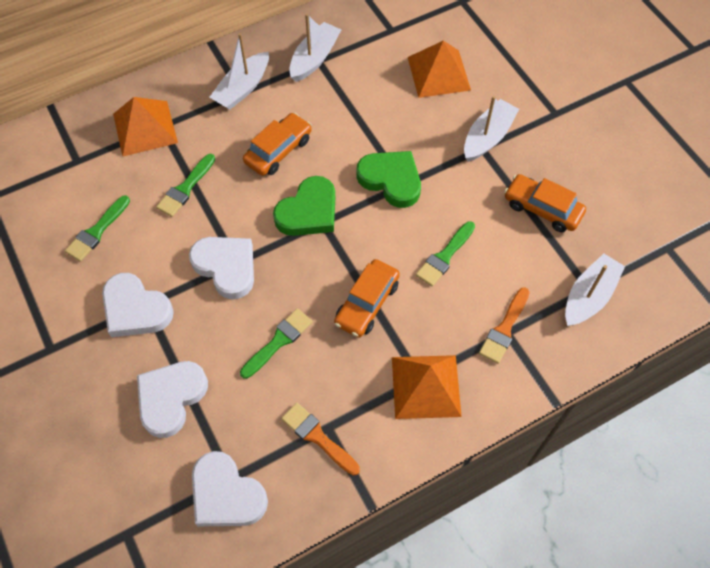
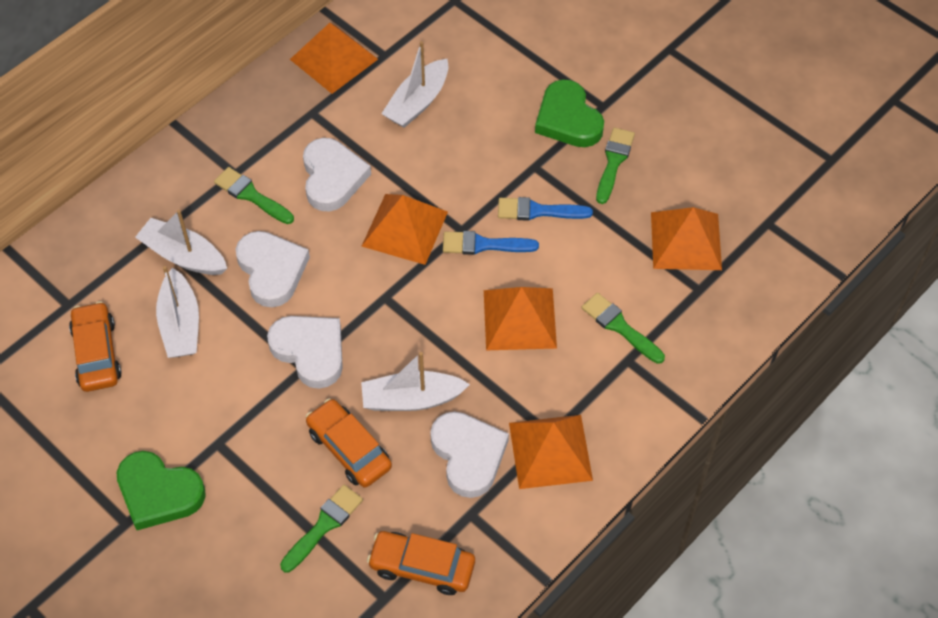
blue brush: 0 -> 2
orange brush: 2 -> 0
orange pyramid: 3 -> 5

